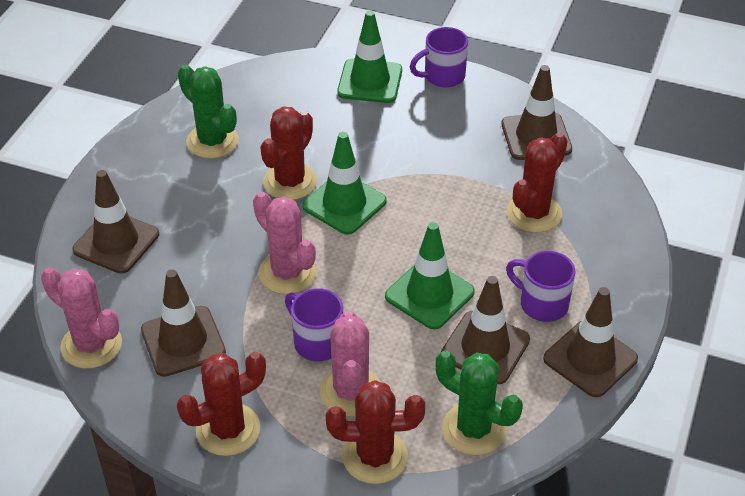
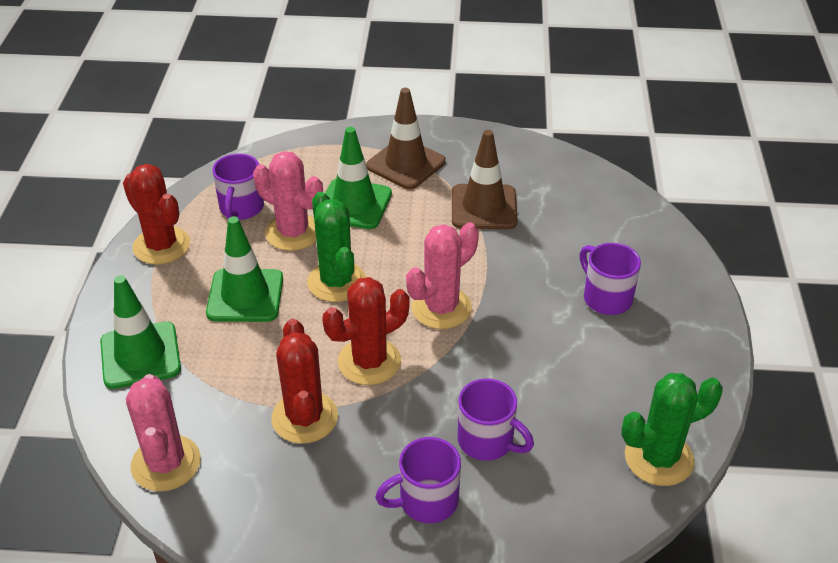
brown traffic cone: 5 -> 2
purple mug: 3 -> 4
red cactus: 4 -> 3

